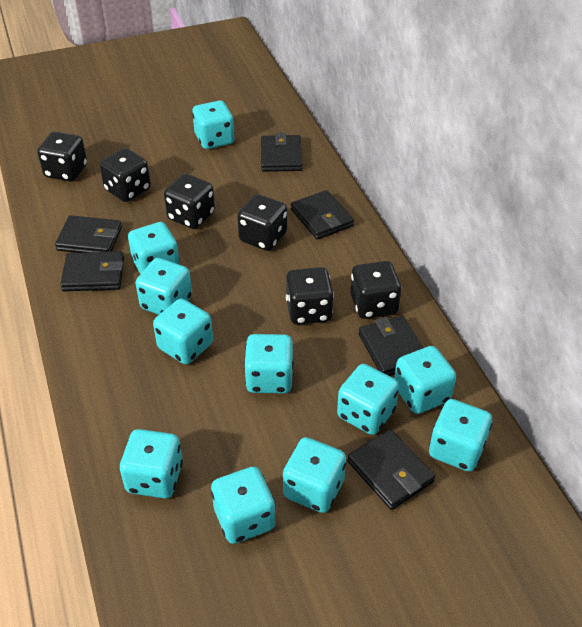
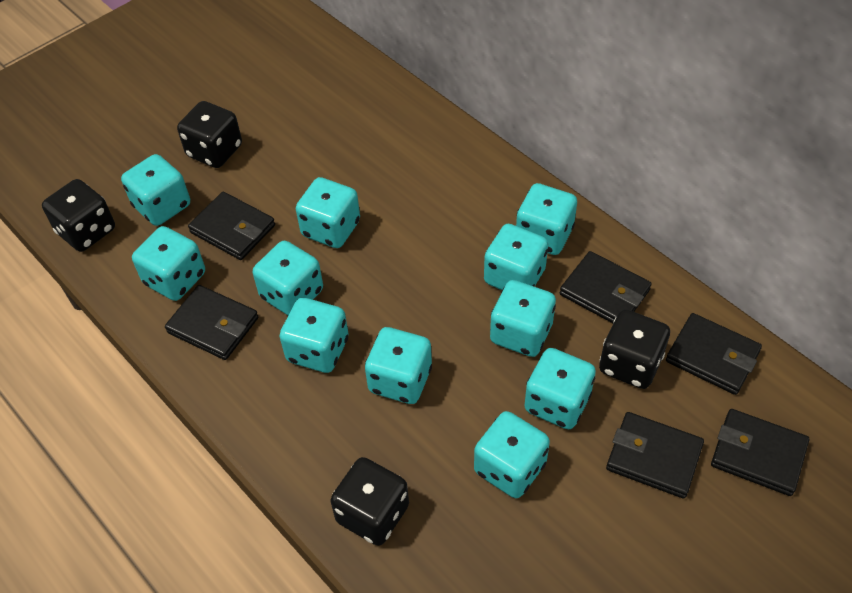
black dice: 6 -> 4

